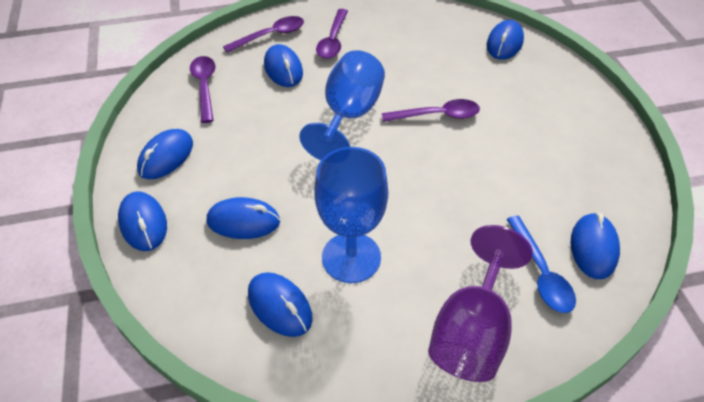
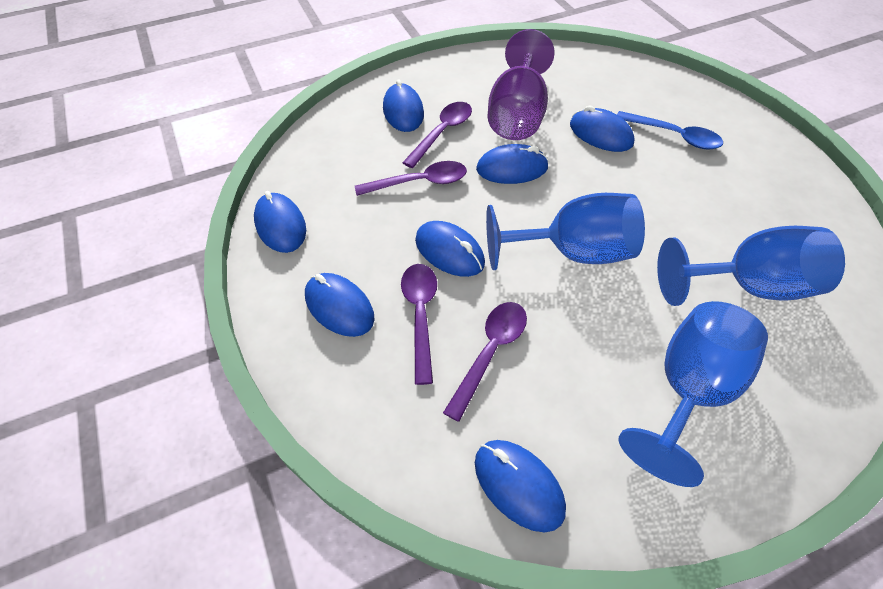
blue goblet: 2 -> 3

